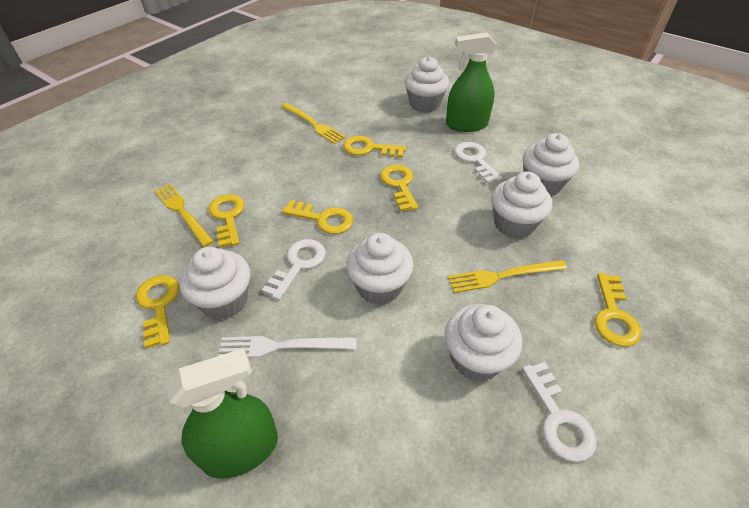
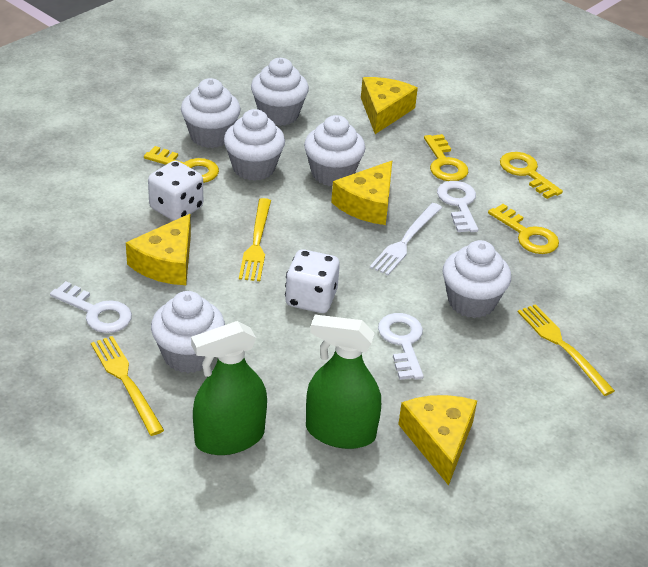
white dice: 0 -> 2
yellow cheese: 0 -> 4
yellow key: 6 -> 4

